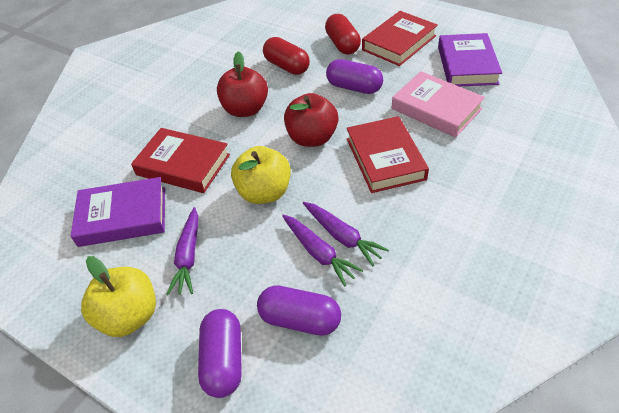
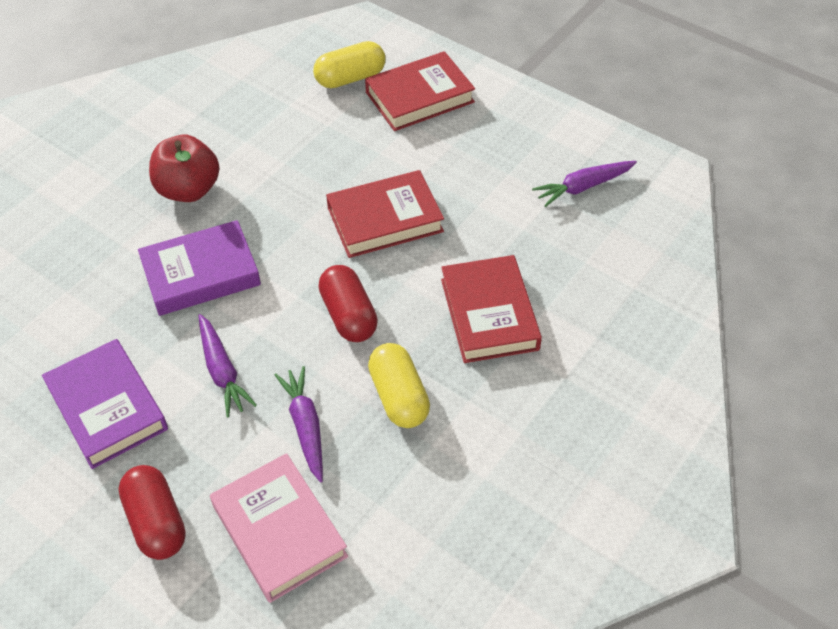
purple capsule: 3 -> 0
red apple: 2 -> 1
yellow apple: 2 -> 0
yellow capsule: 0 -> 2

